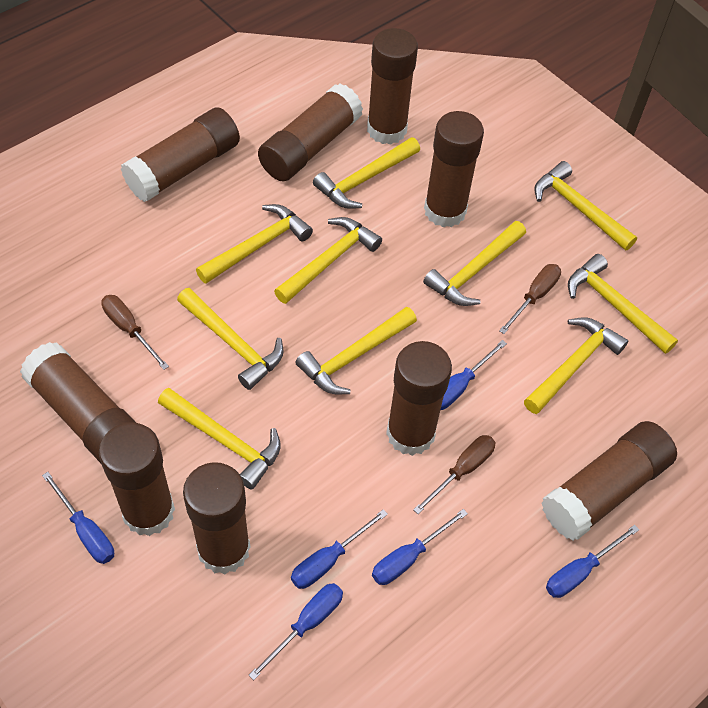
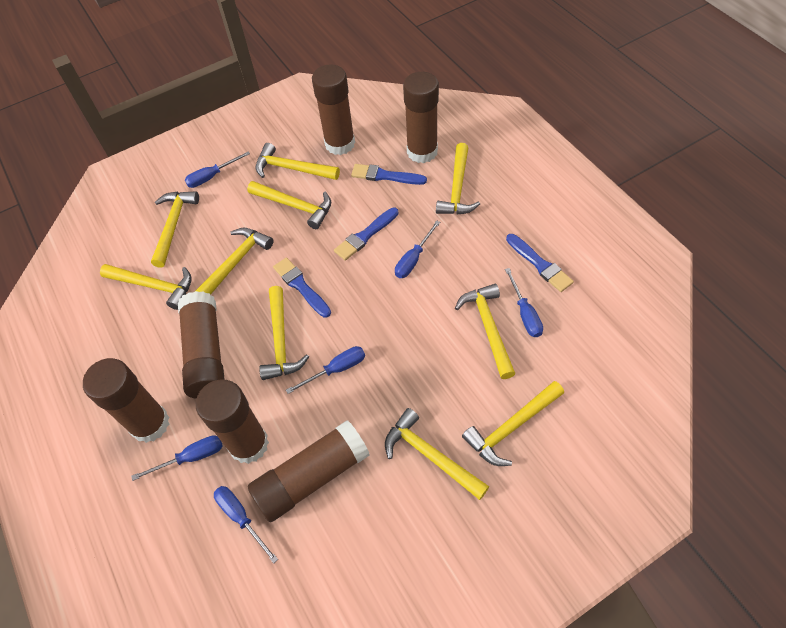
blue brush: 0 -> 4
brown glue stick: 9 -> 6
brown screwdriver: 3 -> 0

